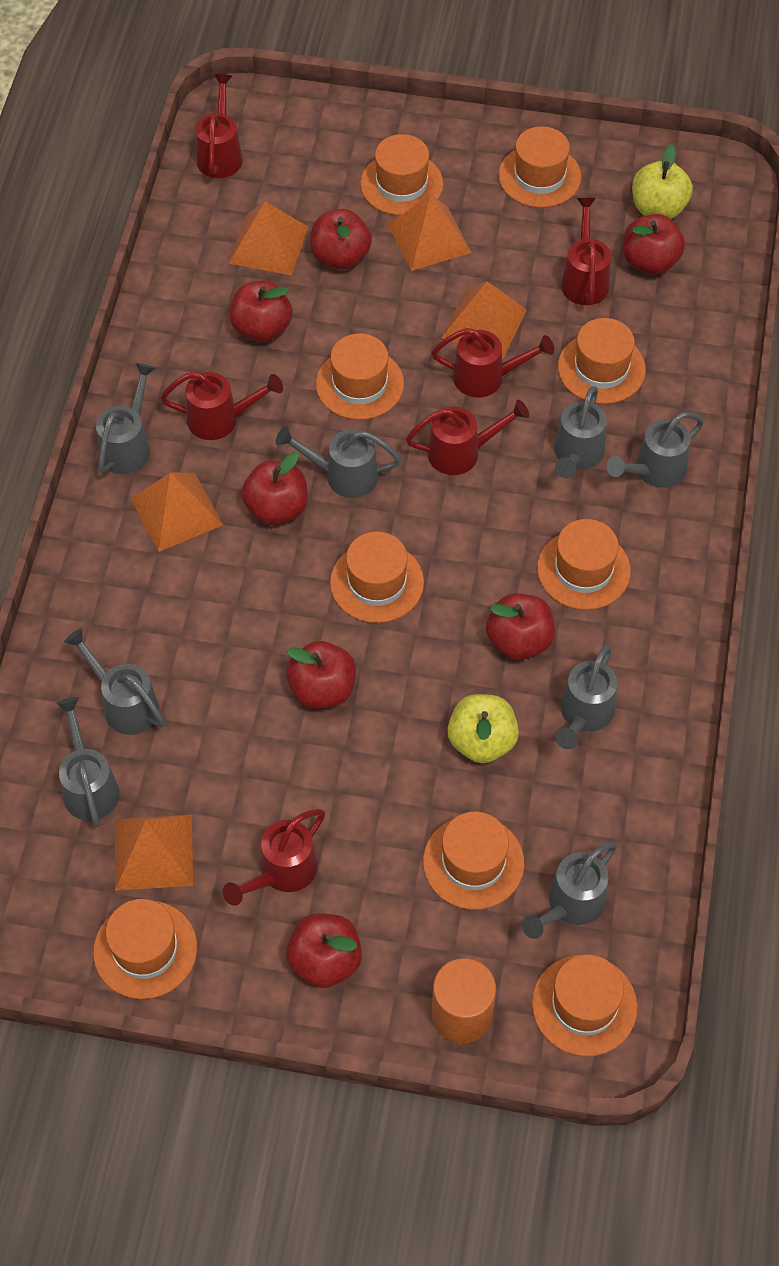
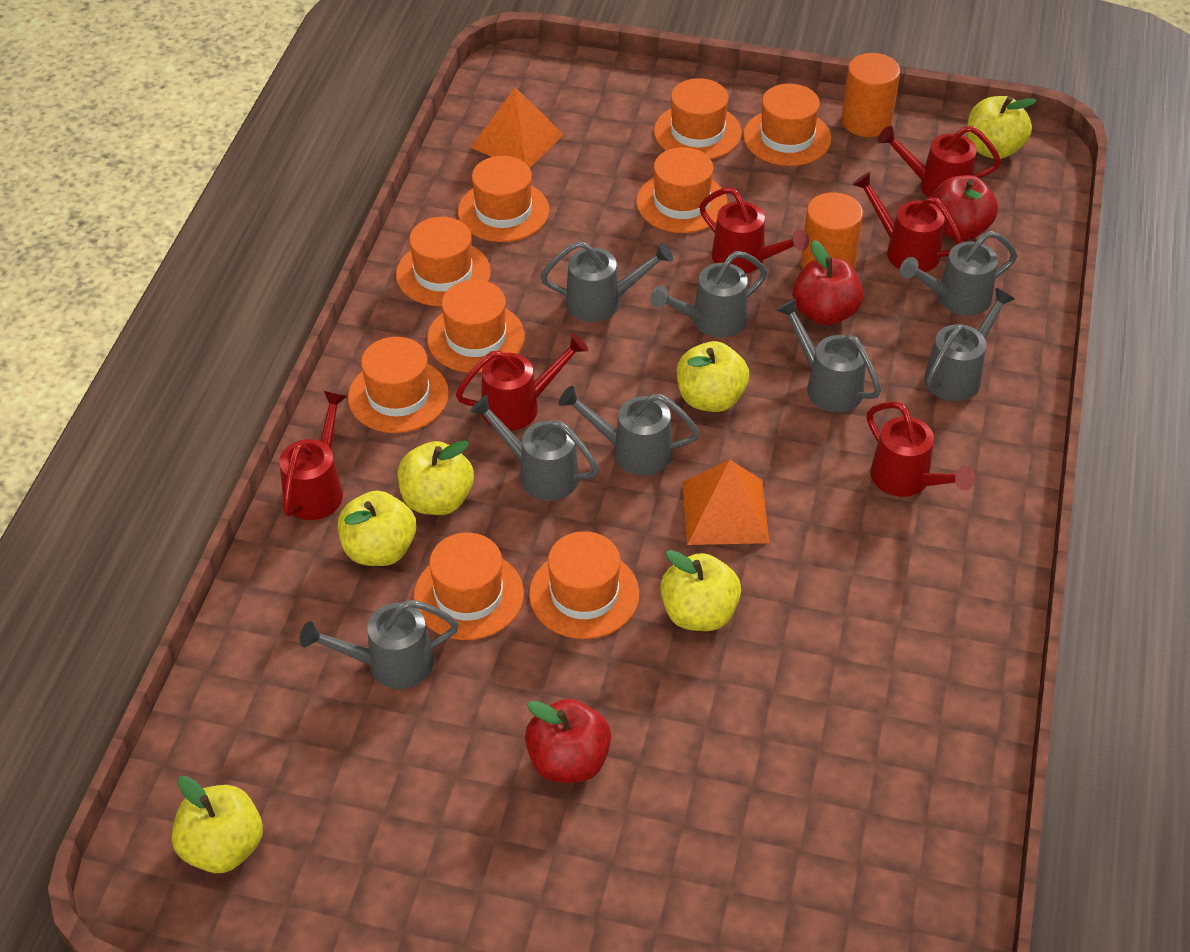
orange cylinder: 1 -> 2
orange pyramid: 5 -> 2
red apple: 7 -> 3
yellow apple: 2 -> 6

